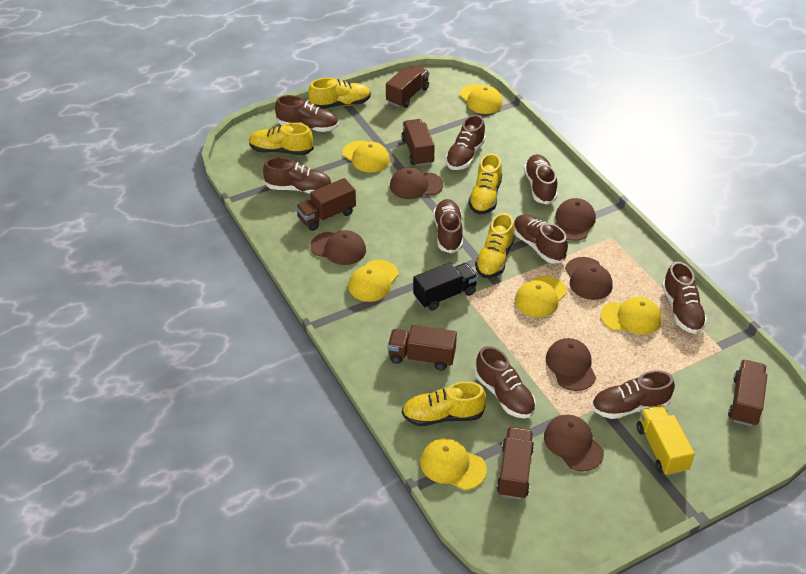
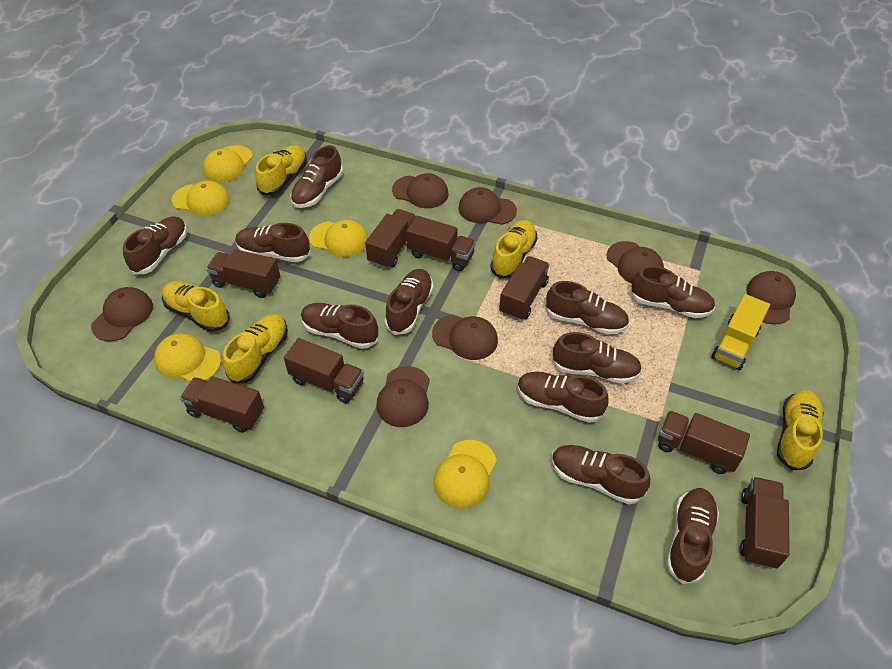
black truck: 1 -> 0
brown cap: 6 -> 7
brown shoe: 9 -> 11
brown truck: 6 -> 8
yellow cap: 6 -> 5

